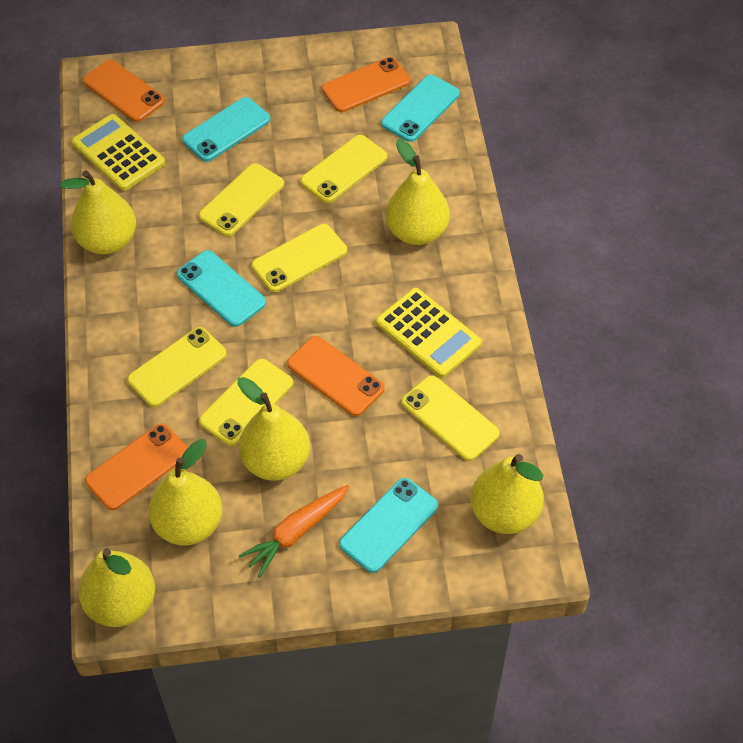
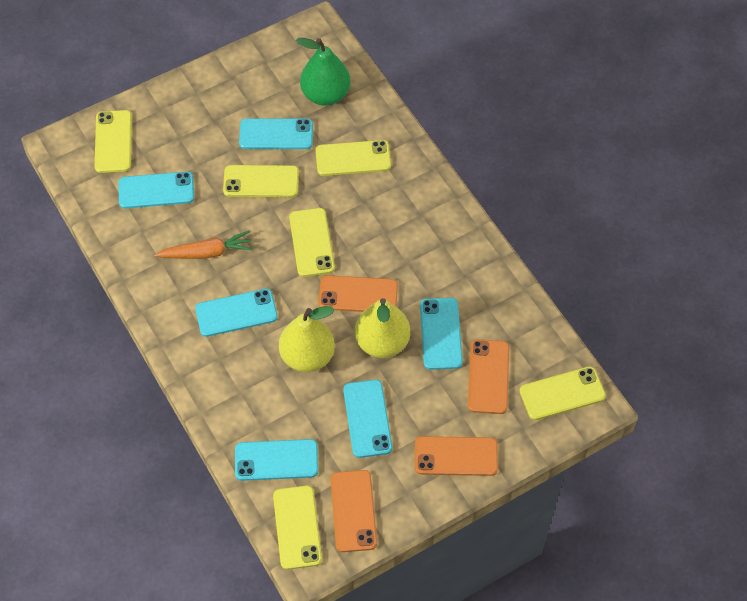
green pear: 0 -> 1
turquoise phone: 4 -> 6
yellow calculator: 2 -> 0
yellow pear: 6 -> 2

